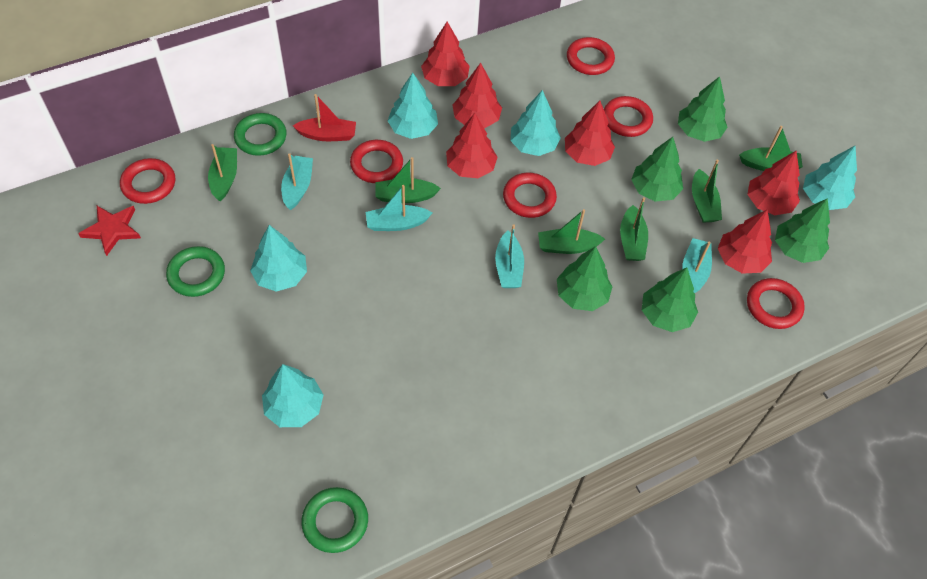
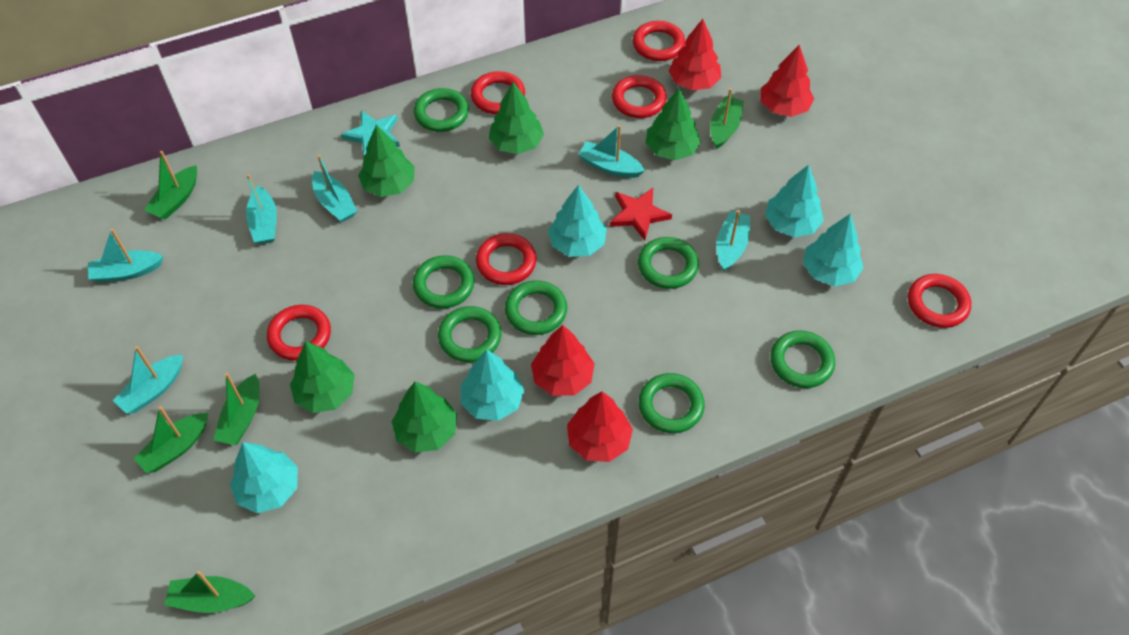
green boat: 6 -> 5
green ring: 3 -> 7
red boat: 1 -> 0
red tree: 6 -> 4
turquoise boat: 4 -> 6
turquoise star: 0 -> 1

